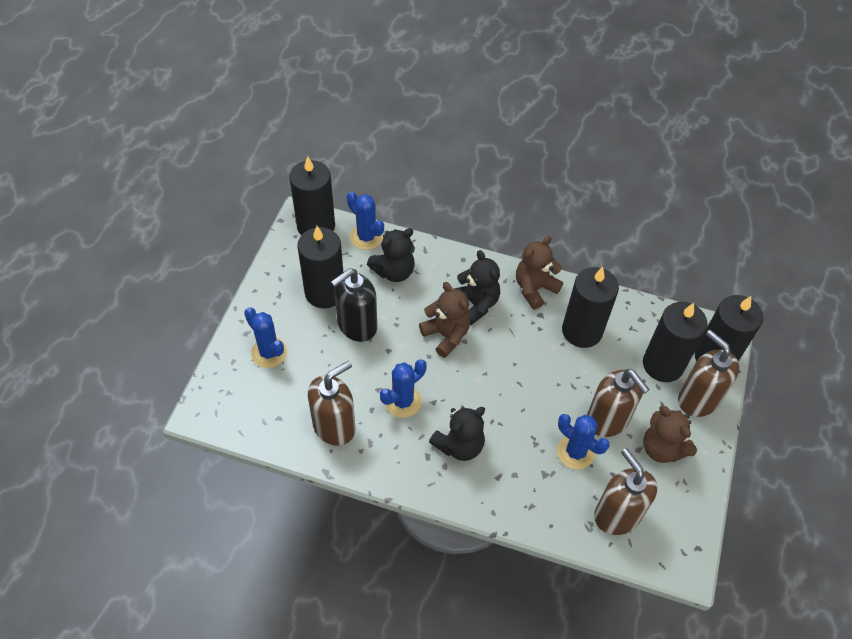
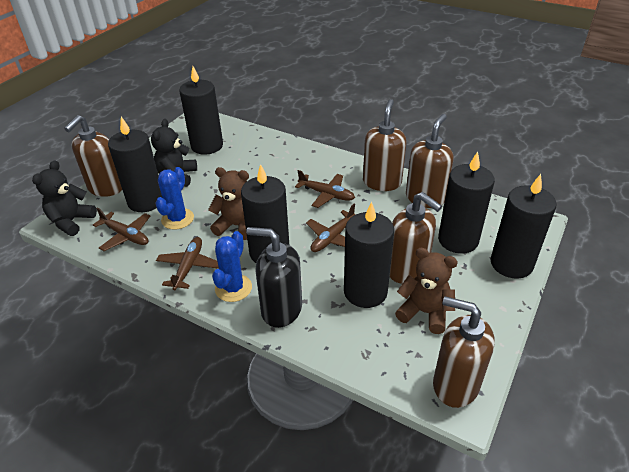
black candle: 5 -> 6
black teddy bear: 3 -> 2
blue cactus: 4 -> 2
brown plane: 0 -> 4
brown soap dispenser: 4 -> 5
brown teddy bear: 3 -> 2

